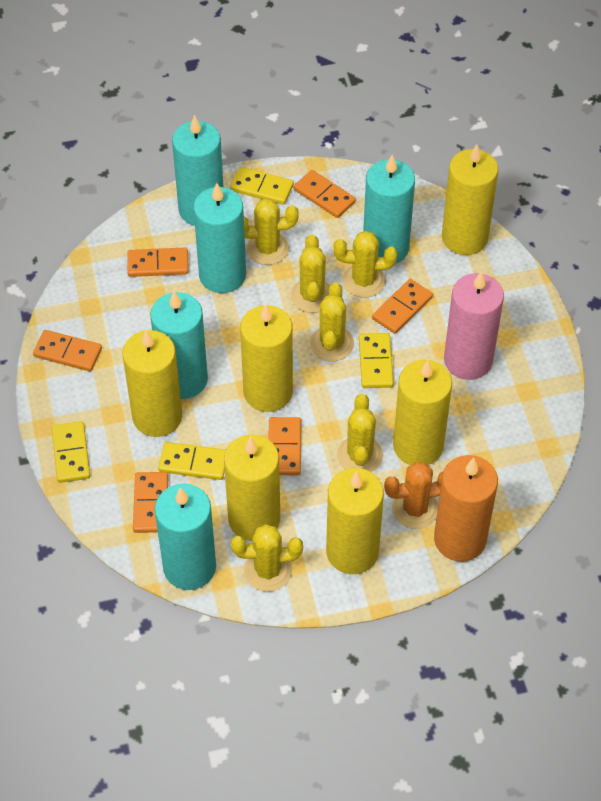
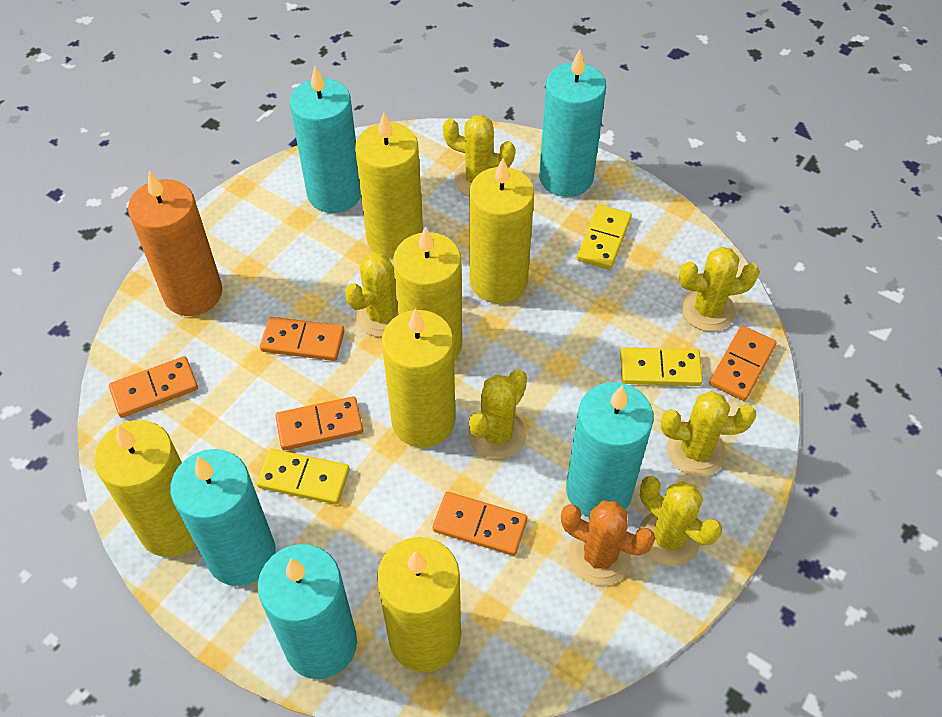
orange domino: 6 -> 5
pink candle: 1 -> 0
yellow domino: 4 -> 3

